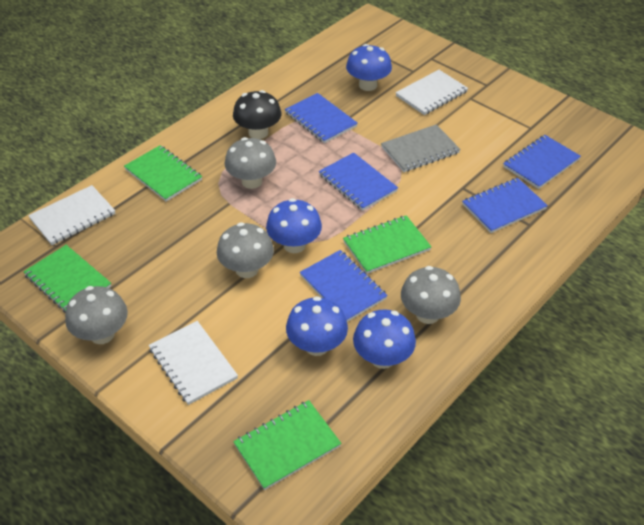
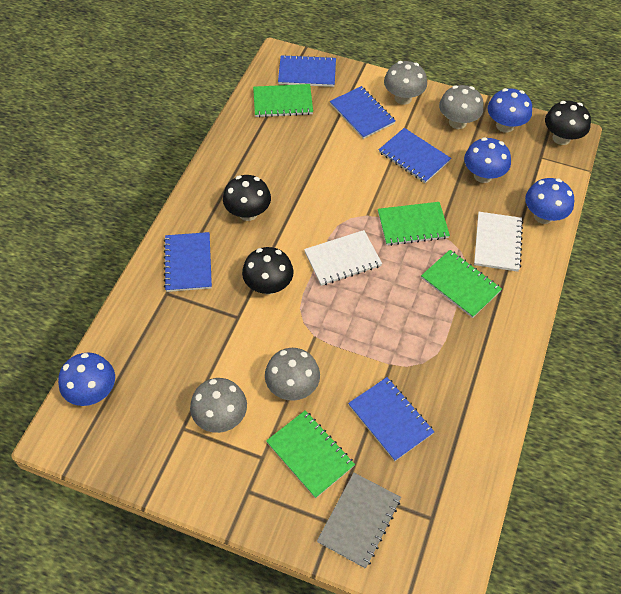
black mushroom: 1 -> 3
white notebook: 3 -> 2

